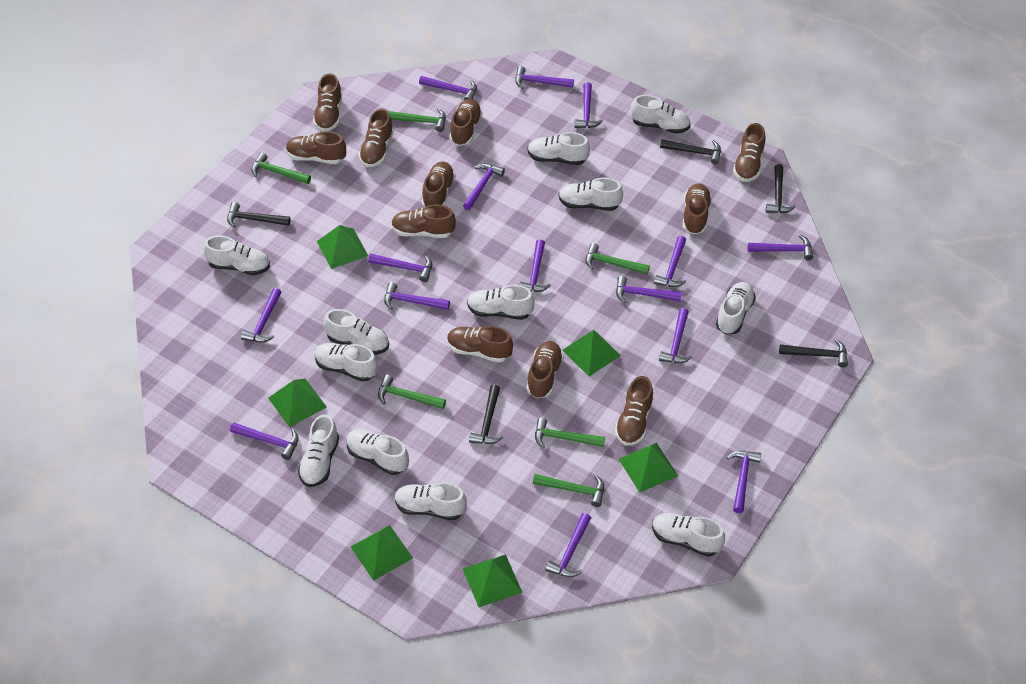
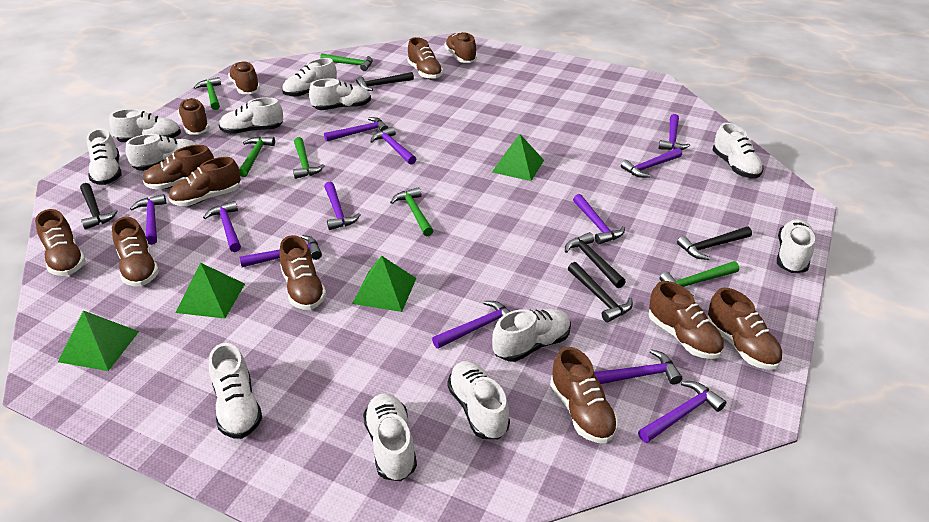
brown shoe: 11 -> 12
green pyramid: 6 -> 4
purple hammer: 15 -> 12

